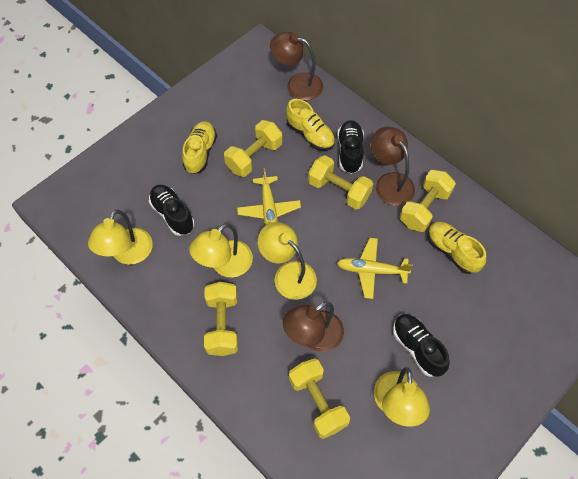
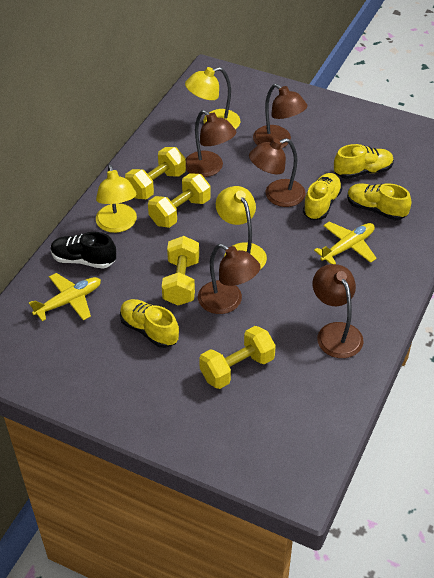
black shoe: 3 -> 1
brown lamp: 3 -> 5
yellow dumbbell: 5 -> 4
yellow lamp: 4 -> 3
yellow shoe: 3 -> 4

